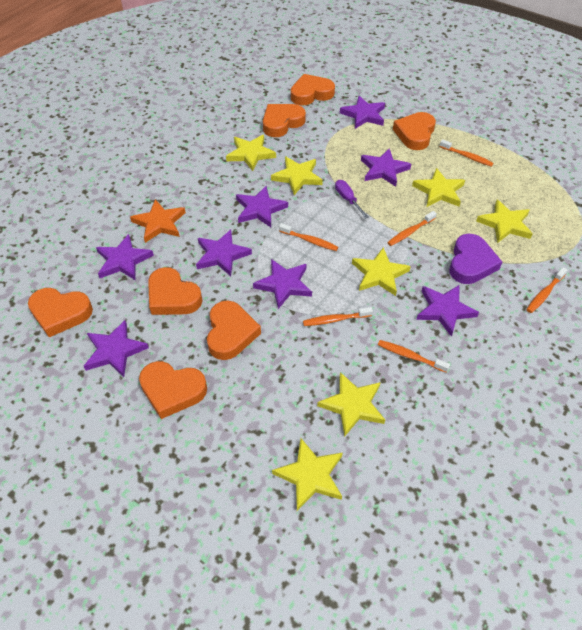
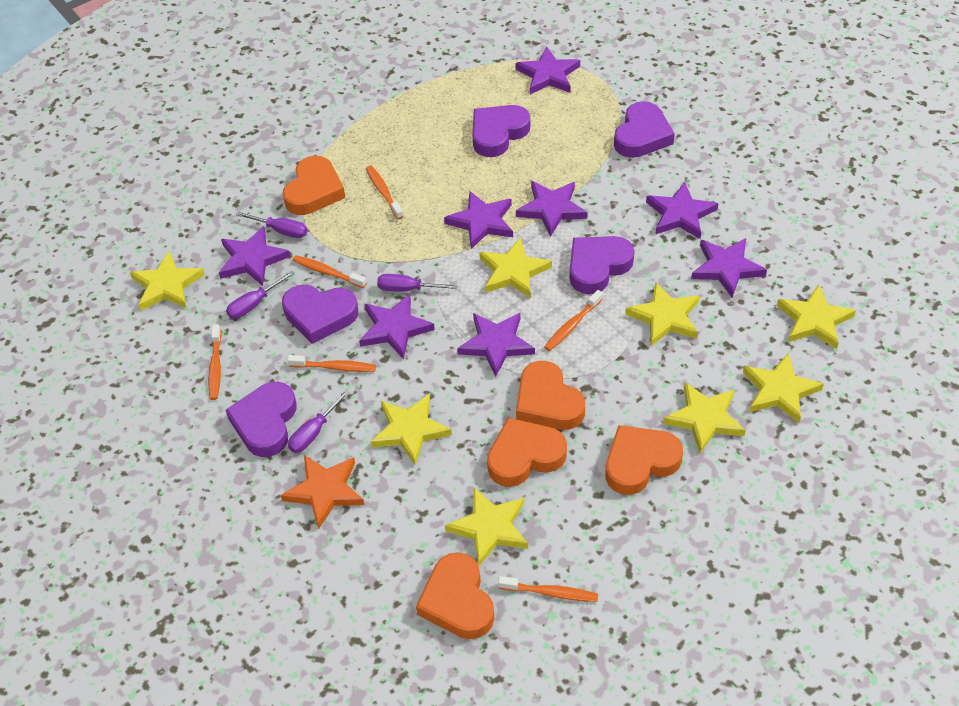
orange heart: 7 -> 5
purple heart: 1 -> 5
purple screwdriver: 1 -> 4
yellow star: 7 -> 8

